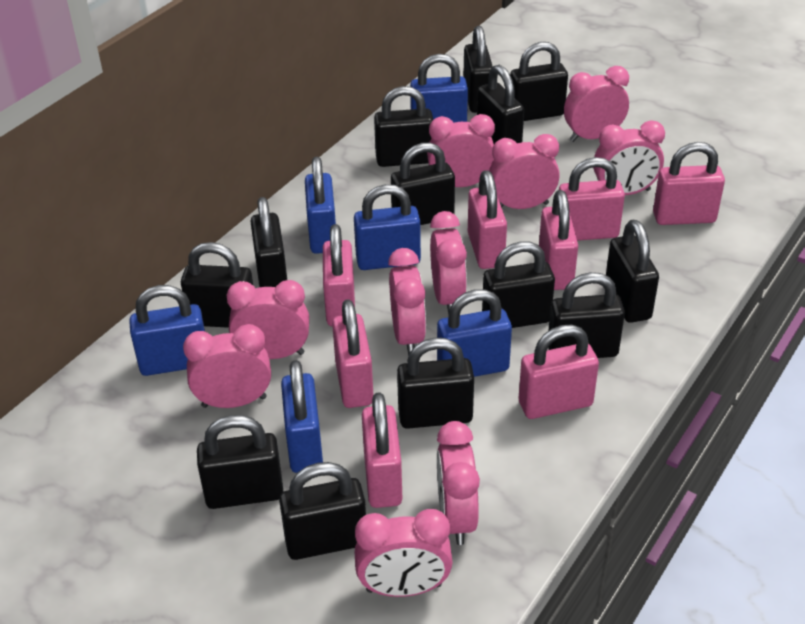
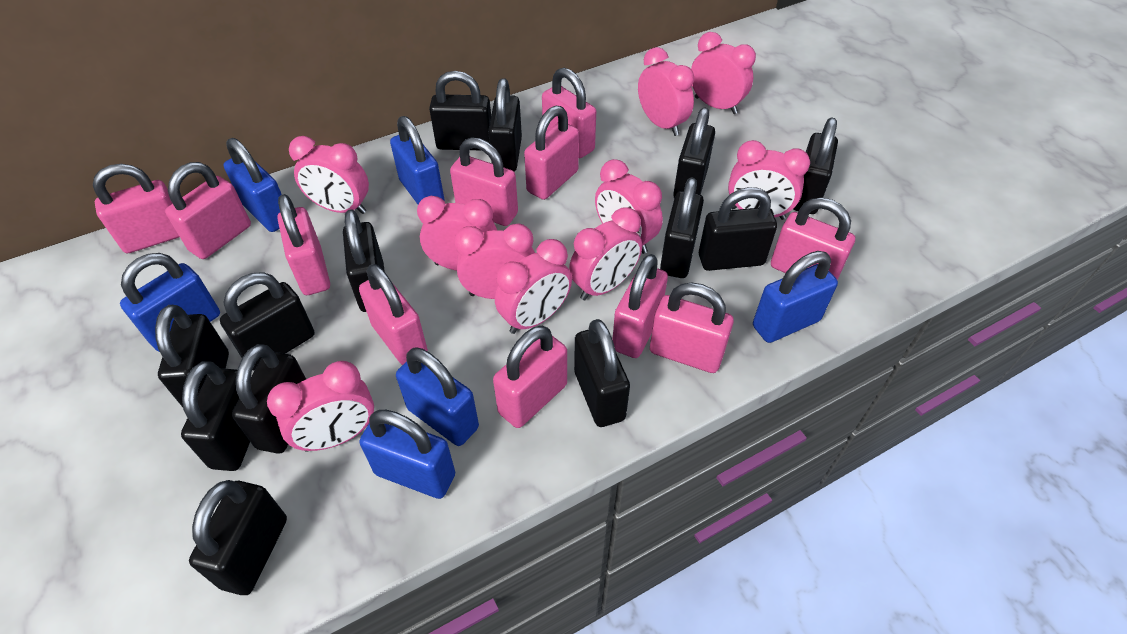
pink padlock: 8 -> 11

